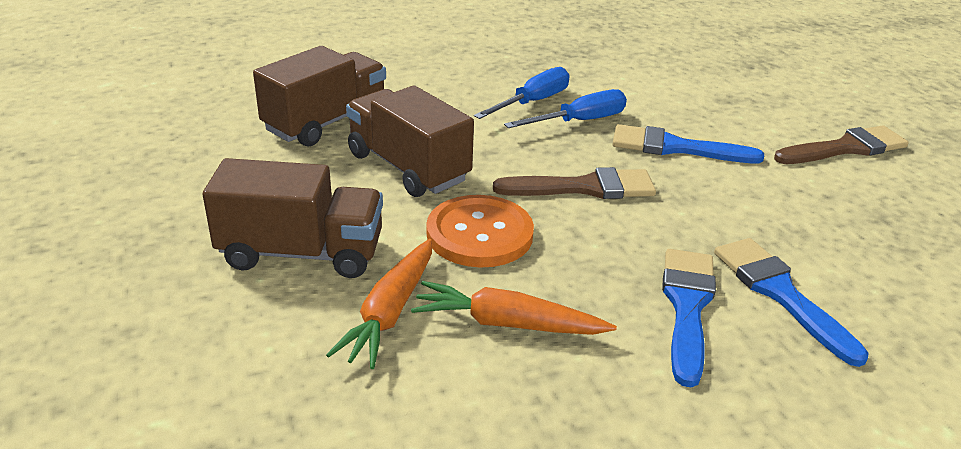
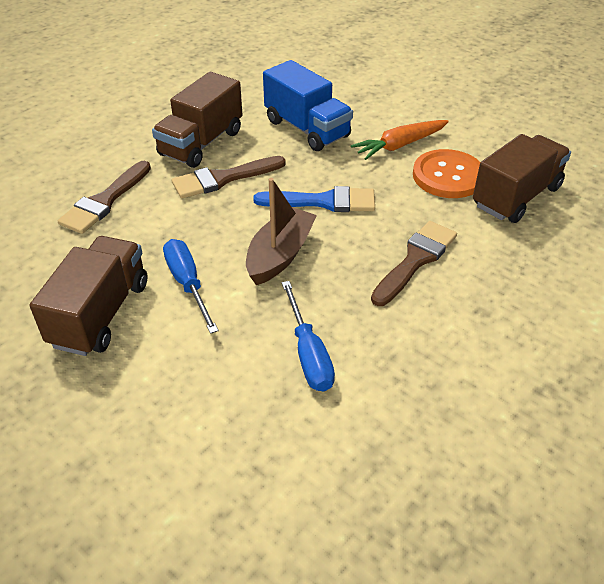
blue brush: 3 -> 1
blue truck: 0 -> 1
brown boat: 0 -> 1
brown brush: 2 -> 3
orange carrot: 2 -> 1

